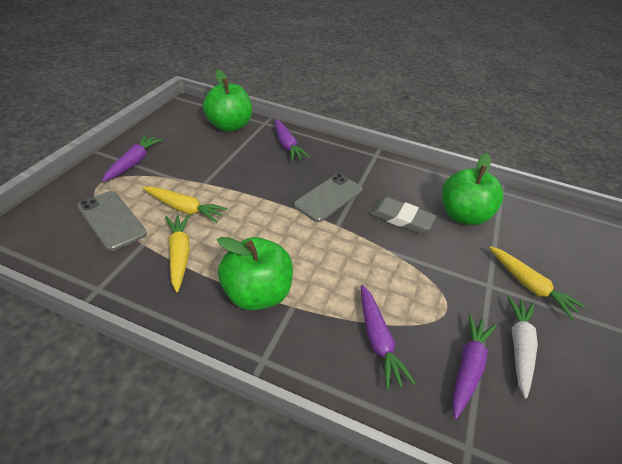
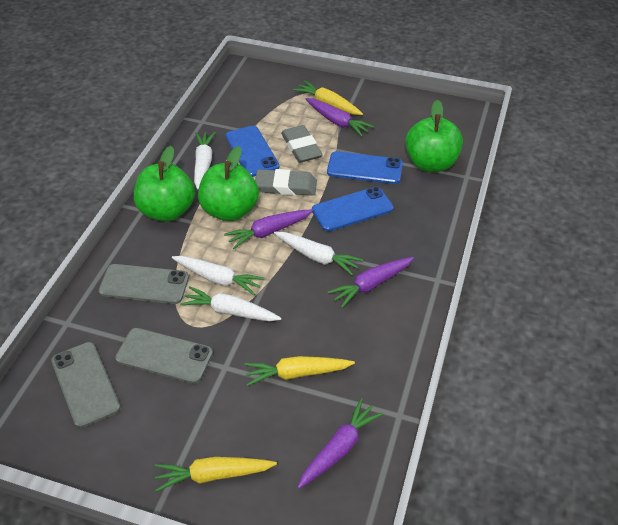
blue phone: 0 -> 3
grey eraser: 1 -> 2
grey phone: 2 -> 3
white carrot: 1 -> 4

